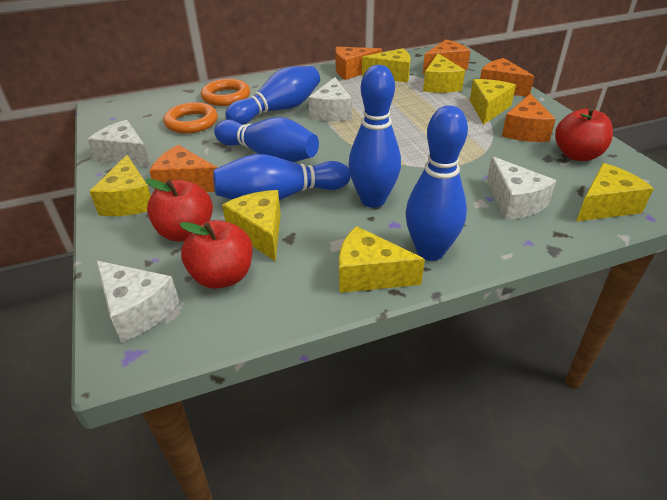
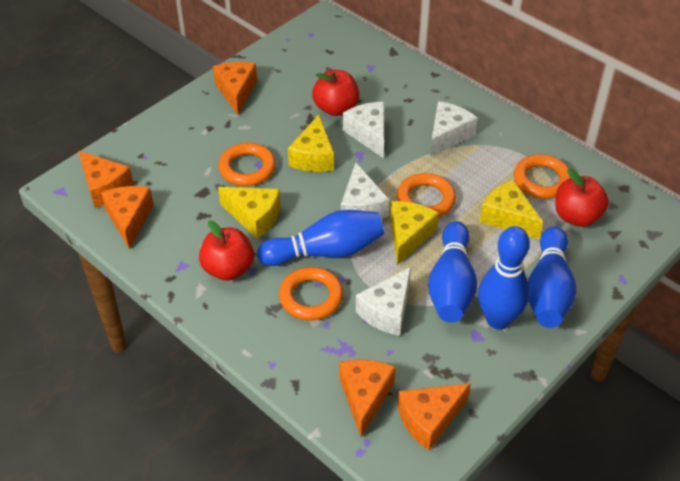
blue bowling pin: 5 -> 4
orange ring: 2 -> 4
yellow cheese: 7 -> 4

